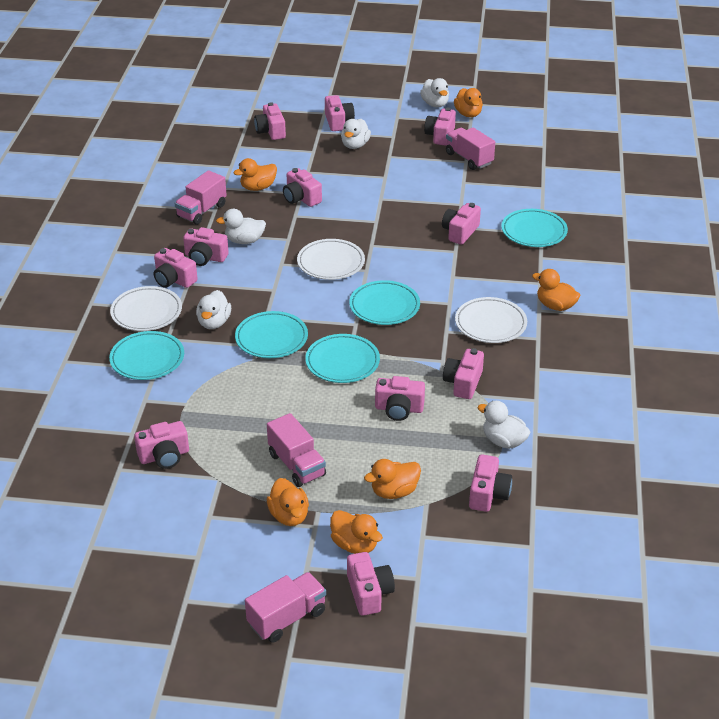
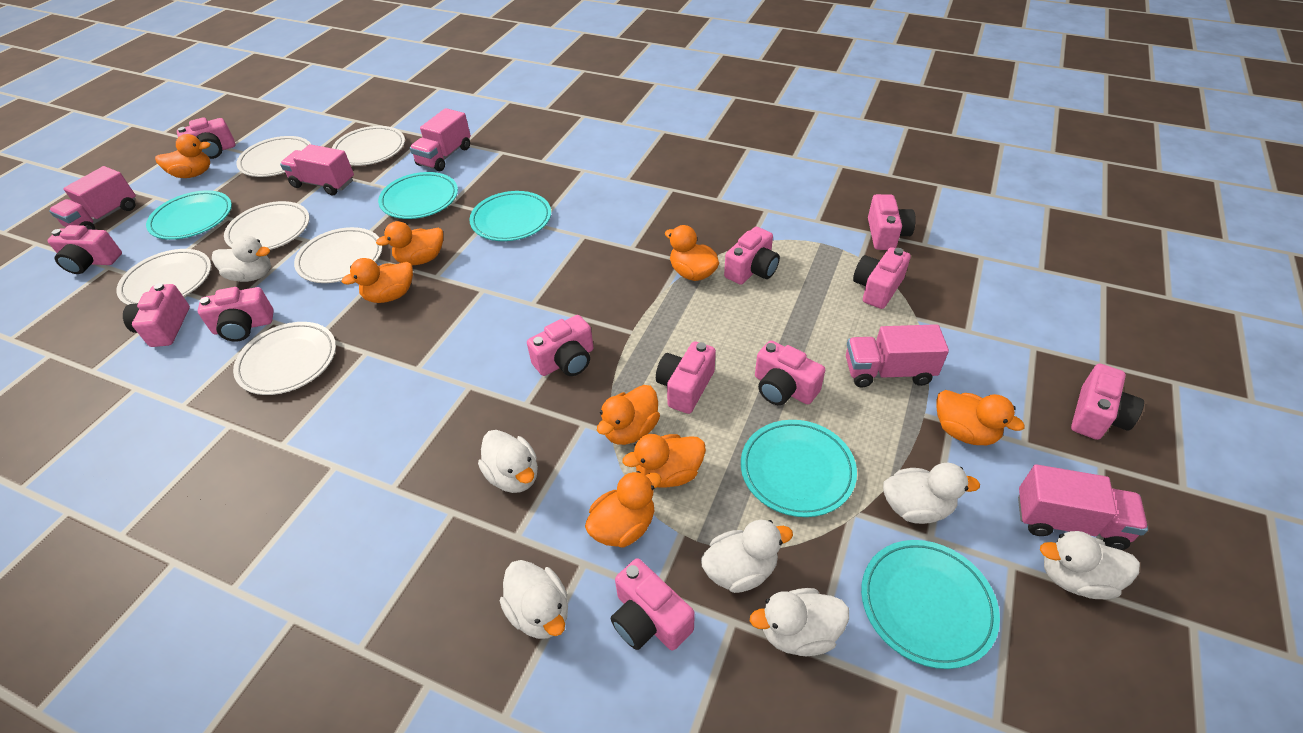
orange duck: 6 -> 8
pink truck: 4 -> 5
white duck: 5 -> 7
white plate: 3 -> 6

